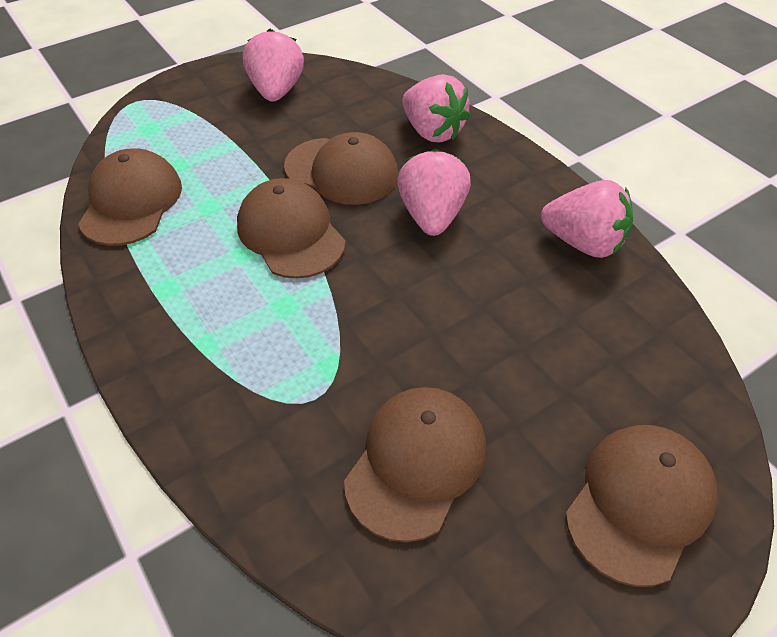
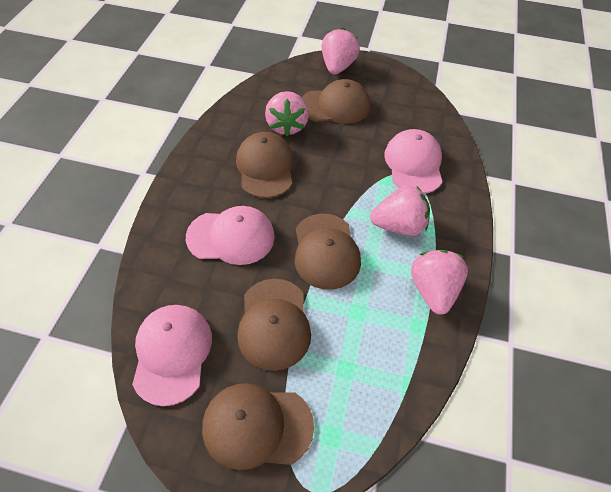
pink cap: 0 -> 3

